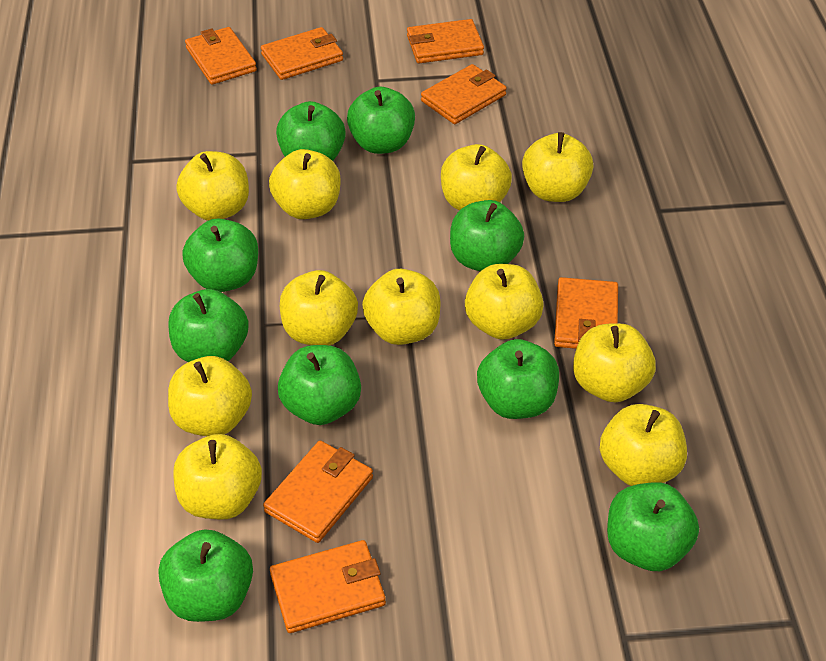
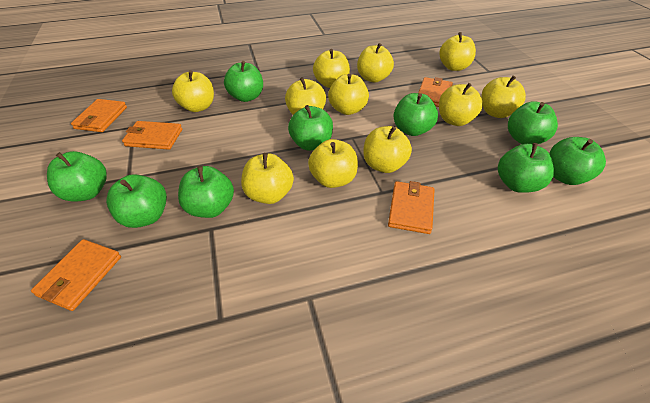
orange wallet: 7 -> 5

